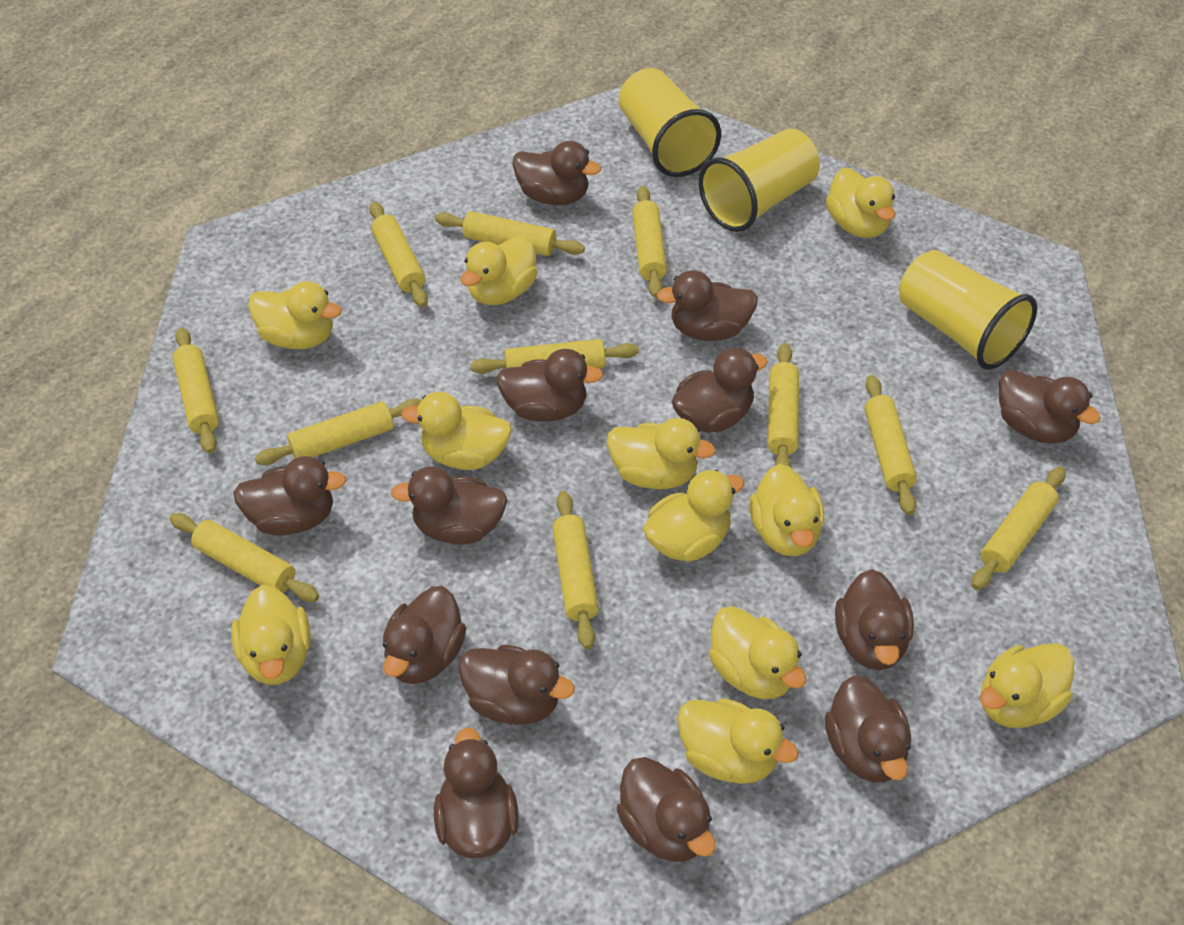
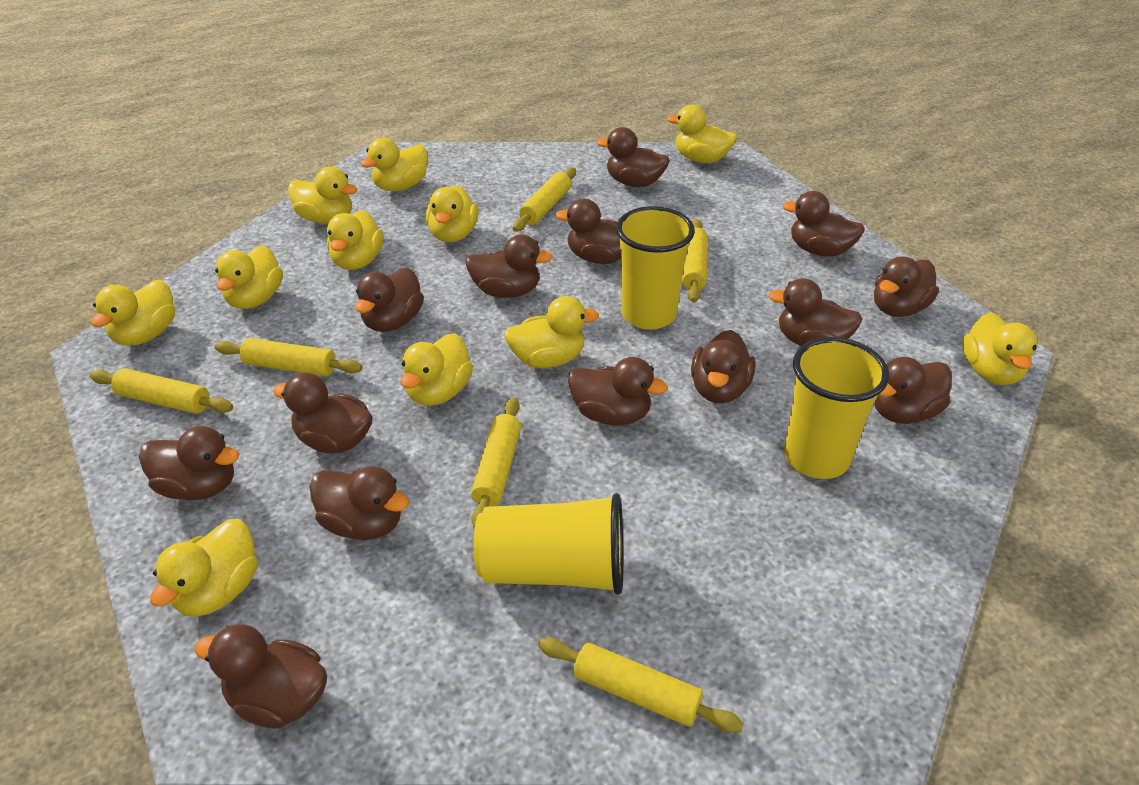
brown duck: 13 -> 14
yellow rolling pin: 11 -> 6

